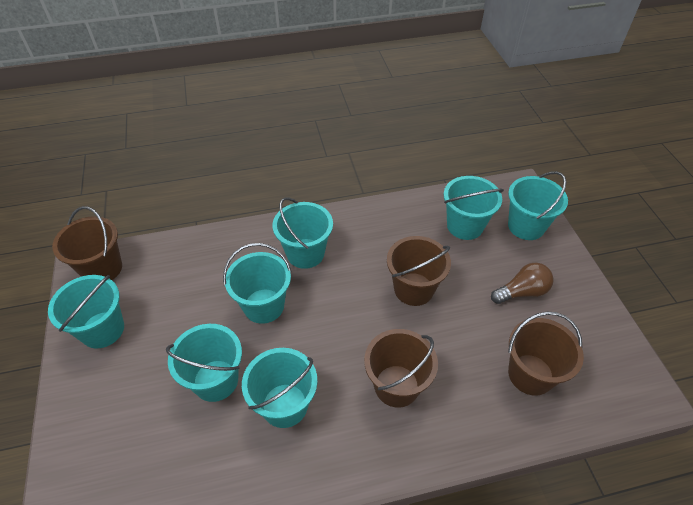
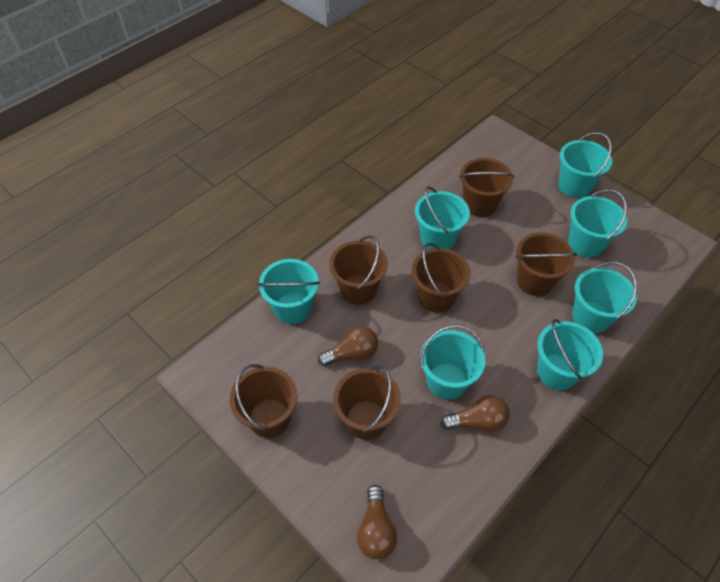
brown bucket: 4 -> 6
brown light bulb: 1 -> 3

